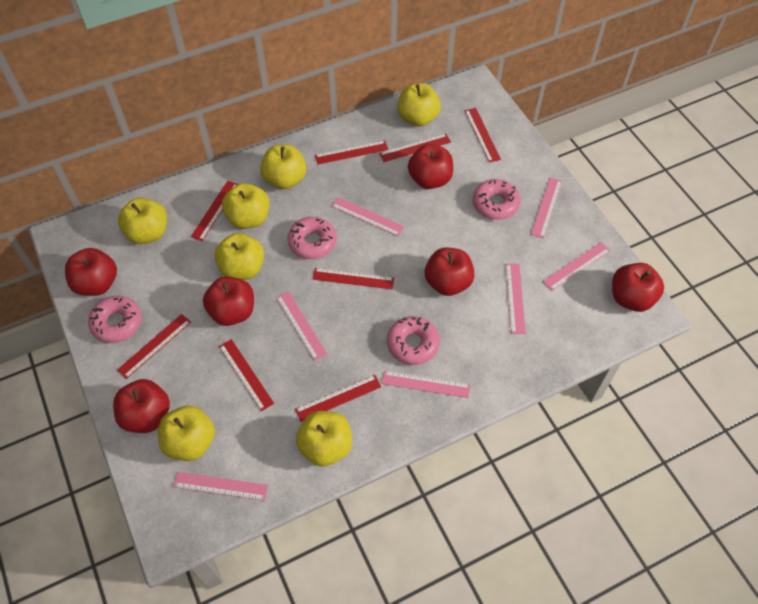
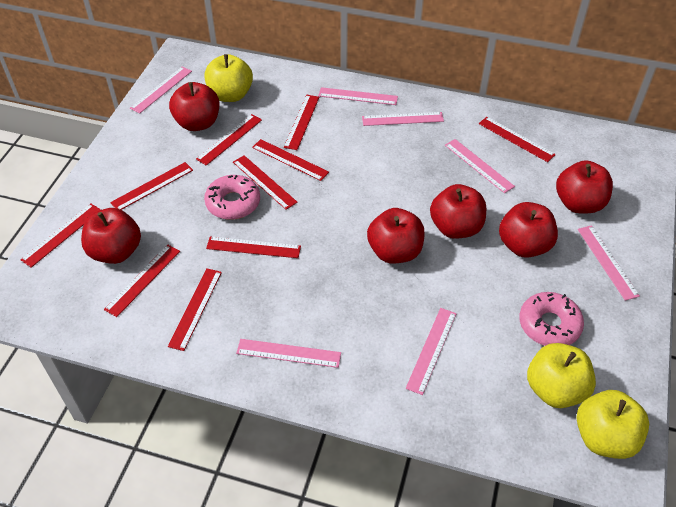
pink donut: 4 -> 2
red ruler: 8 -> 10
yellow apple: 7 -> 3

